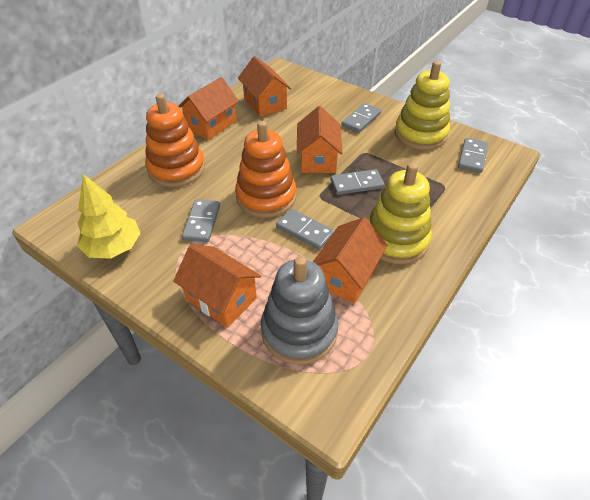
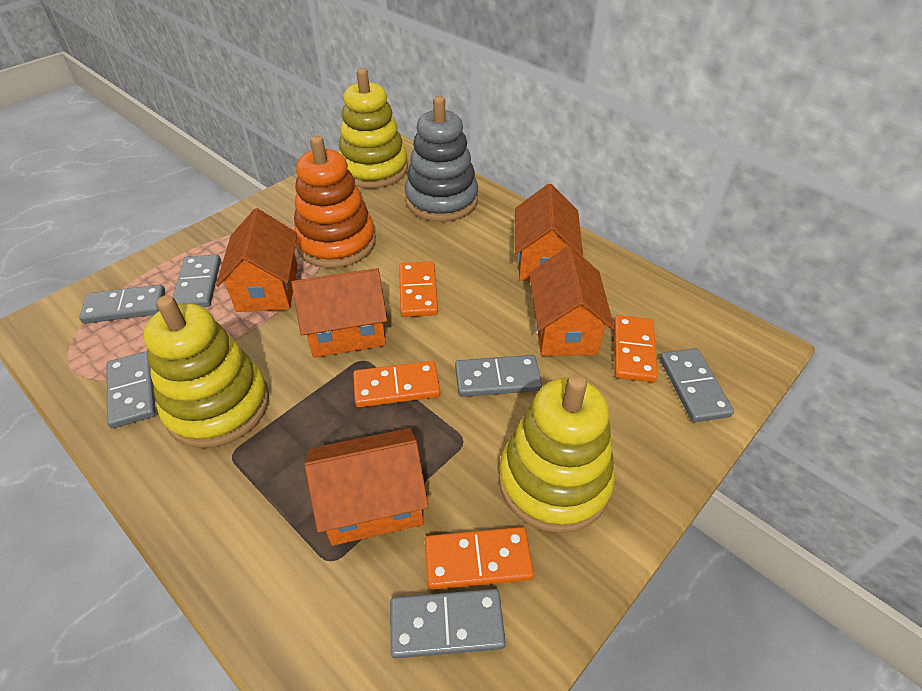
grey domino: 5 -> 6
orange domino: 0 -> 4
orange stacking toy: 2 -> 1
yellow stacking toy: 2 -> 3
yellow tree: 1 -> 0

